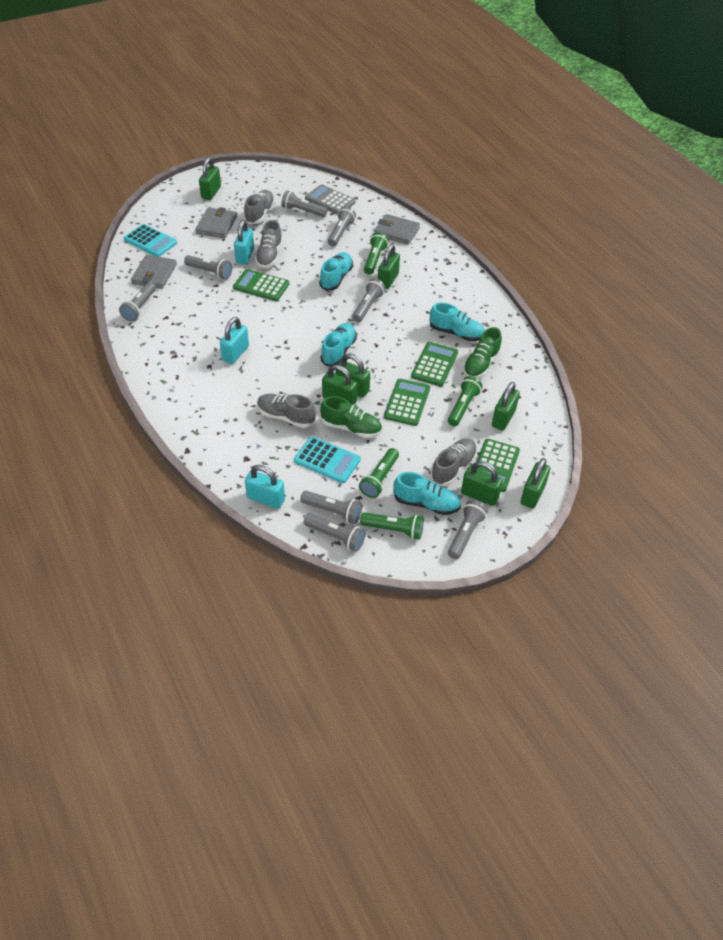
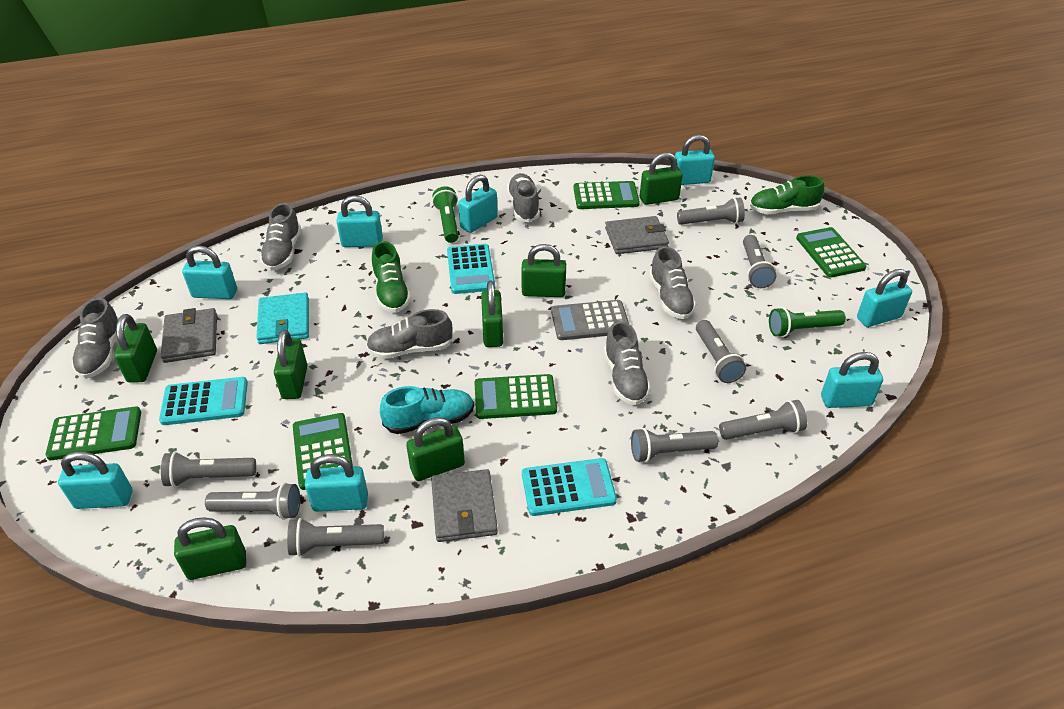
green calculator: 4 -> 5
green flashlight: 4 -> 2
grey shoe: 4 -> 6
turquoise calculator: 2 -> 3
turquoise padlock: 3 -> 8
turquoise shoe: 4 -> 1
turquoise wallet: 0 -> 1

